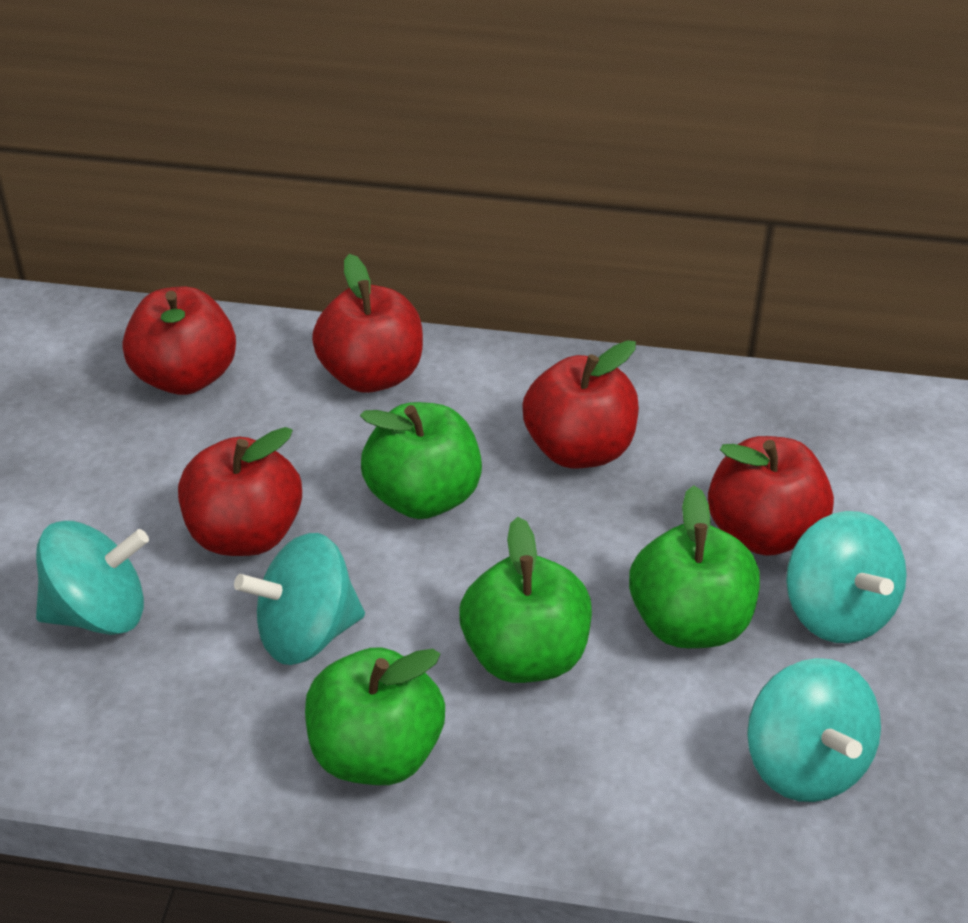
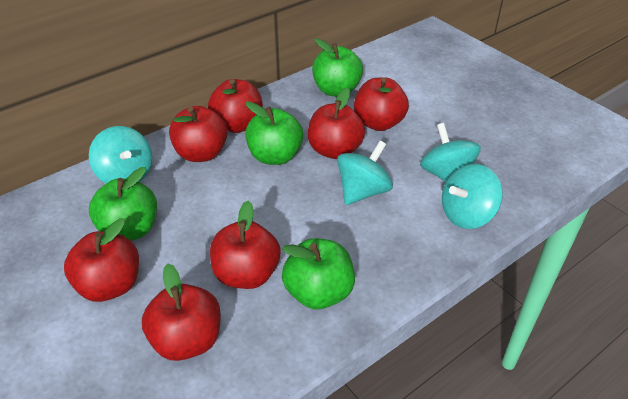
red apple: 5 -> 7

